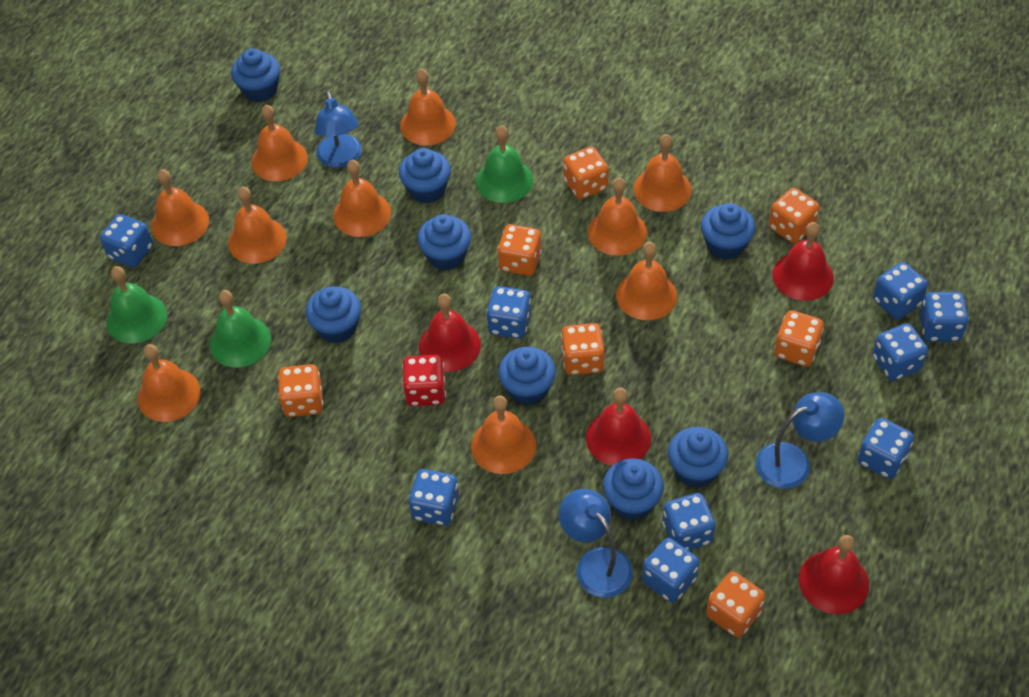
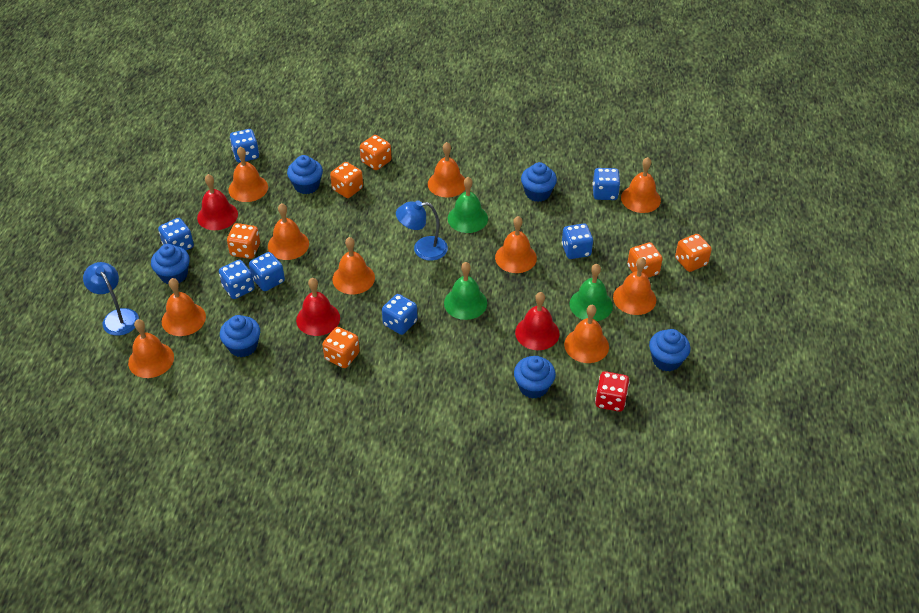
blue cupcake: 8 -> 6
blue dice: 9 -> 7
blue lamp: 3 -> 2
orange dice: 7 -> 6
red bell: 4 -> 3

